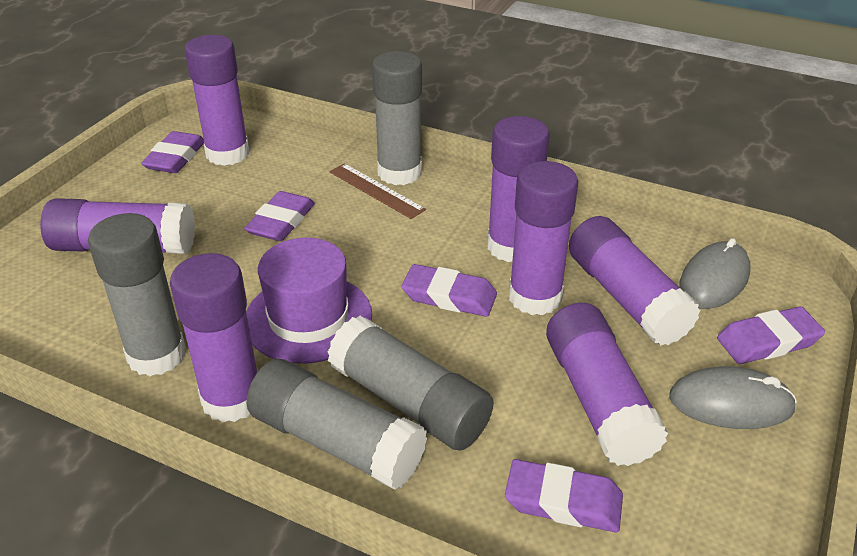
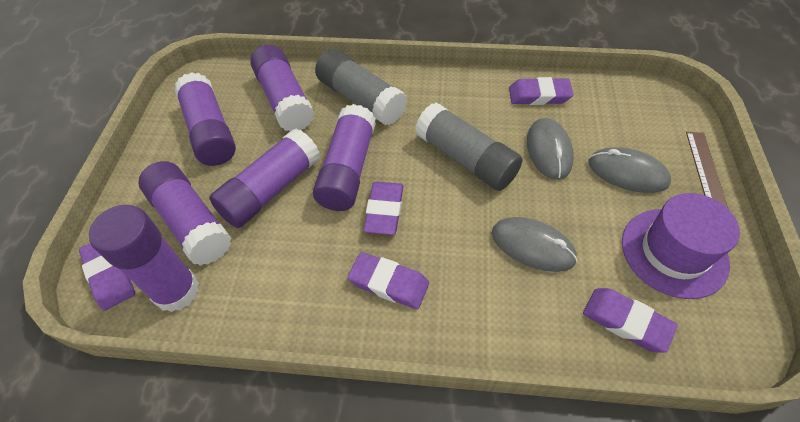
grey glue stick: 4 -> 2
grey mouse: 2 -> 3
purple glue stick: 7 -> 6

